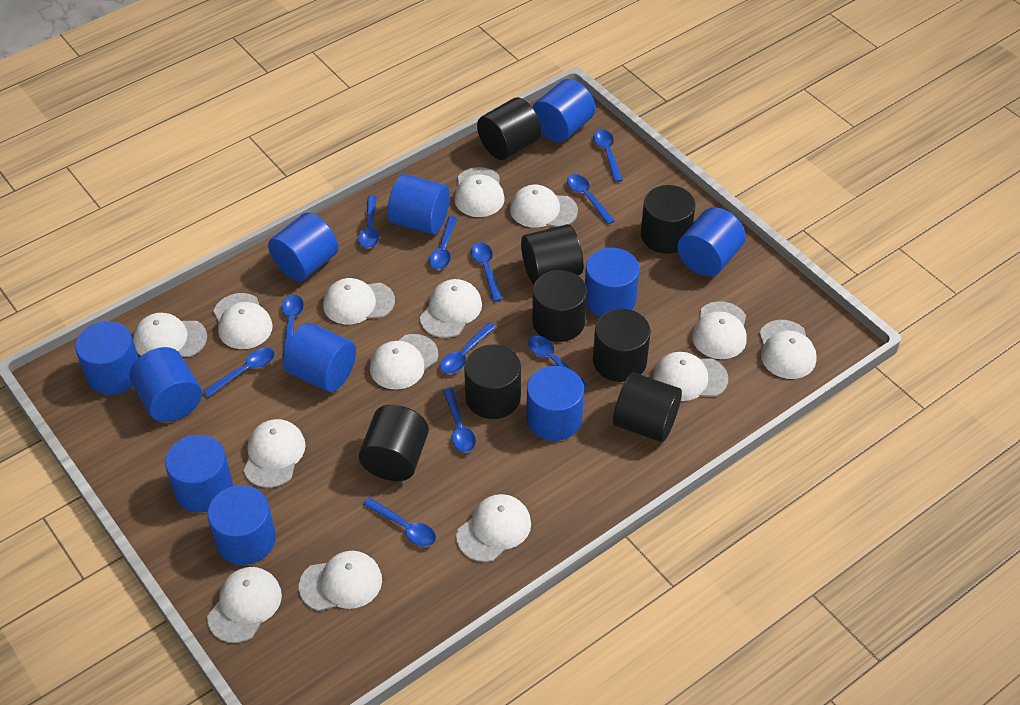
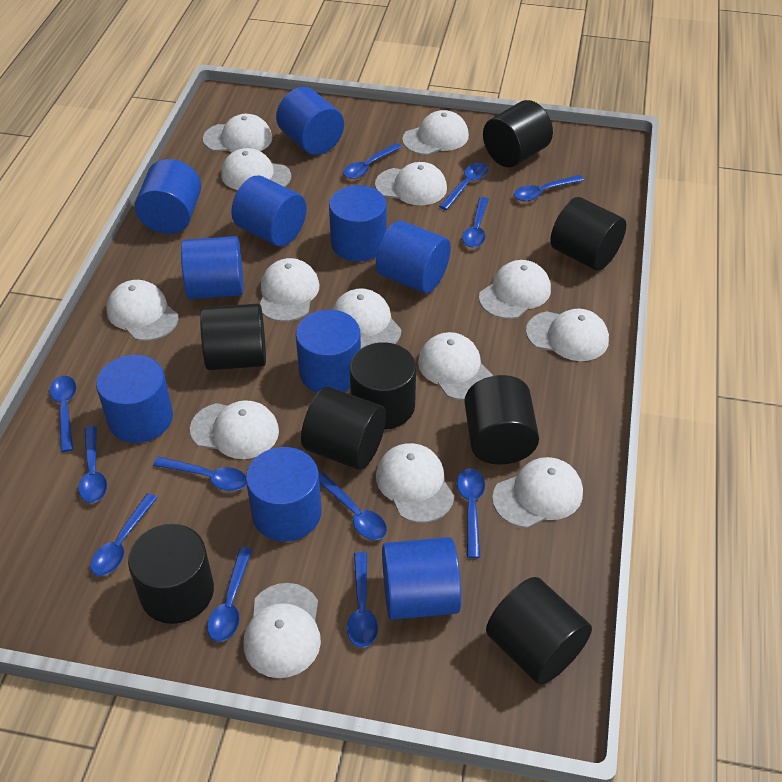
blue cylinder: 11 -> 10
blue spoon: 11 -> 12

